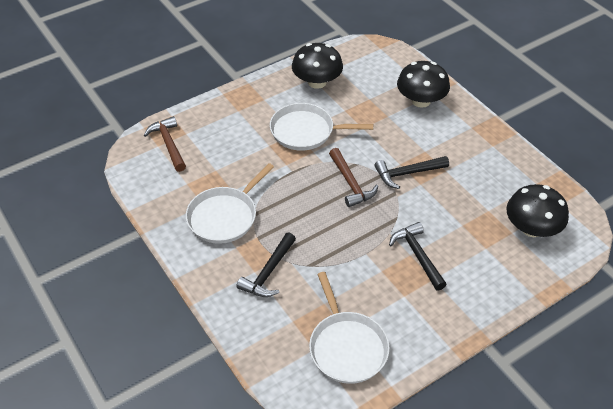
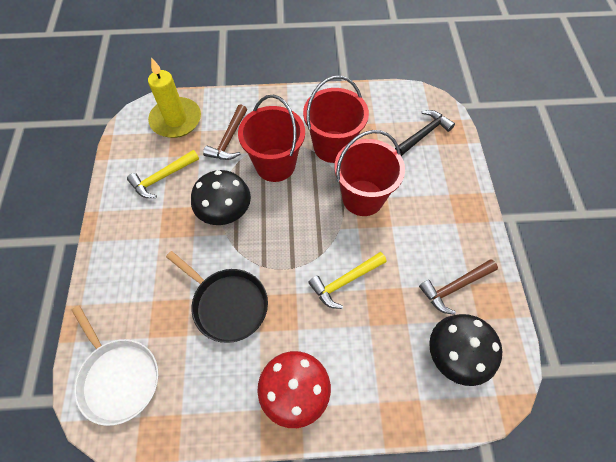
black hammer: 3 -> 1
black mushroom: 3 -> 2
black pan: 0 -> 1
red bucket: 0 -> 3
red mushroom: 0 -> 1
white pan: 3 -> 1
yellow candle: 0 -> 1
yellow hammer: 0 -> 2

